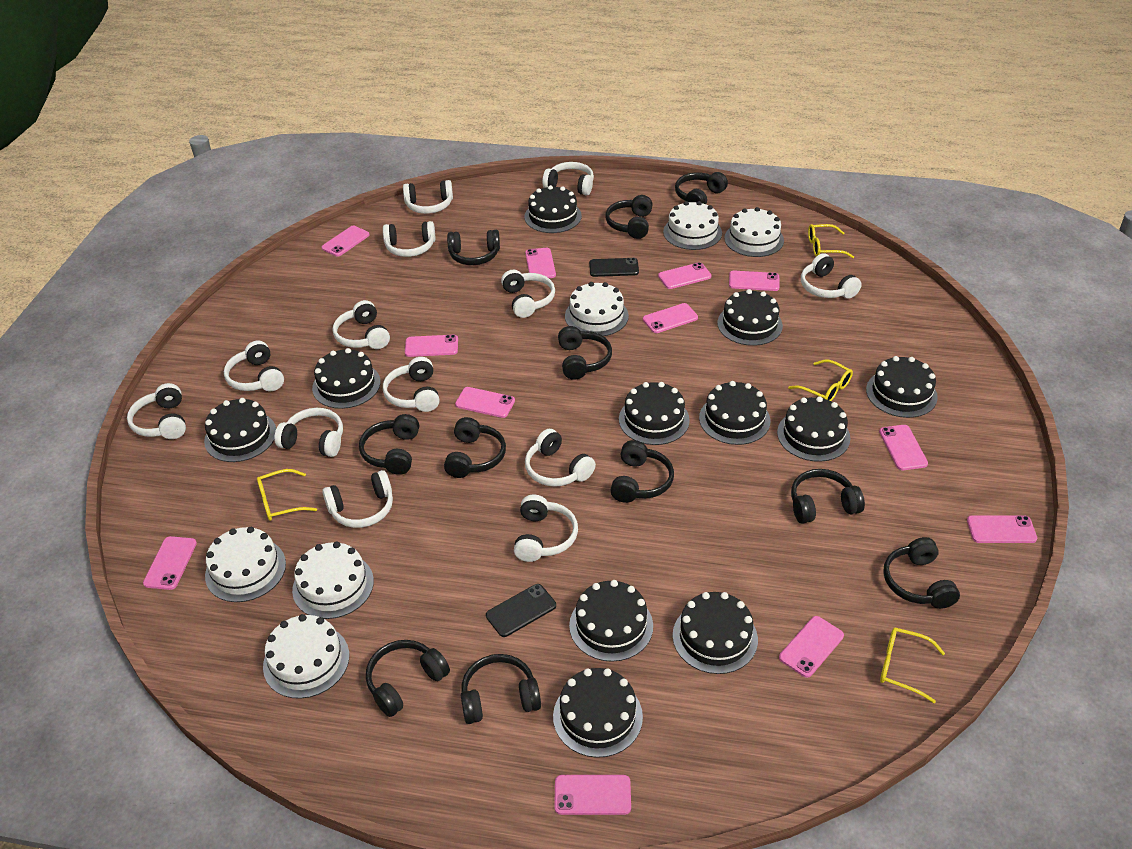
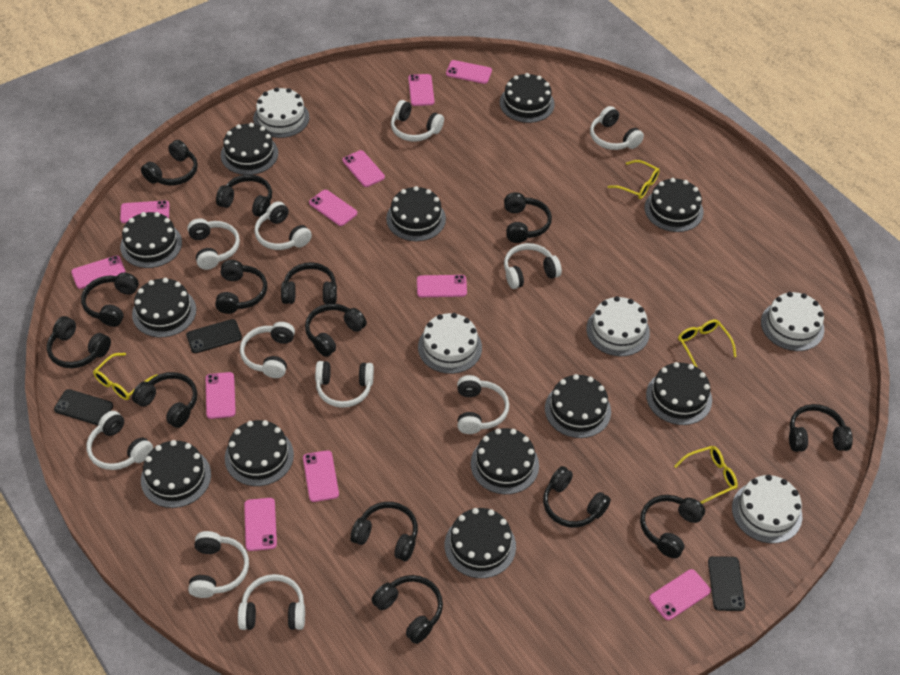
black cake: 11 -> 12
black headphones: 11 -> 14
black phone: 2 -> 3
pink phone: 12 -> 11
white cake: 6 -> 5
white headphones: 13 -> 11

